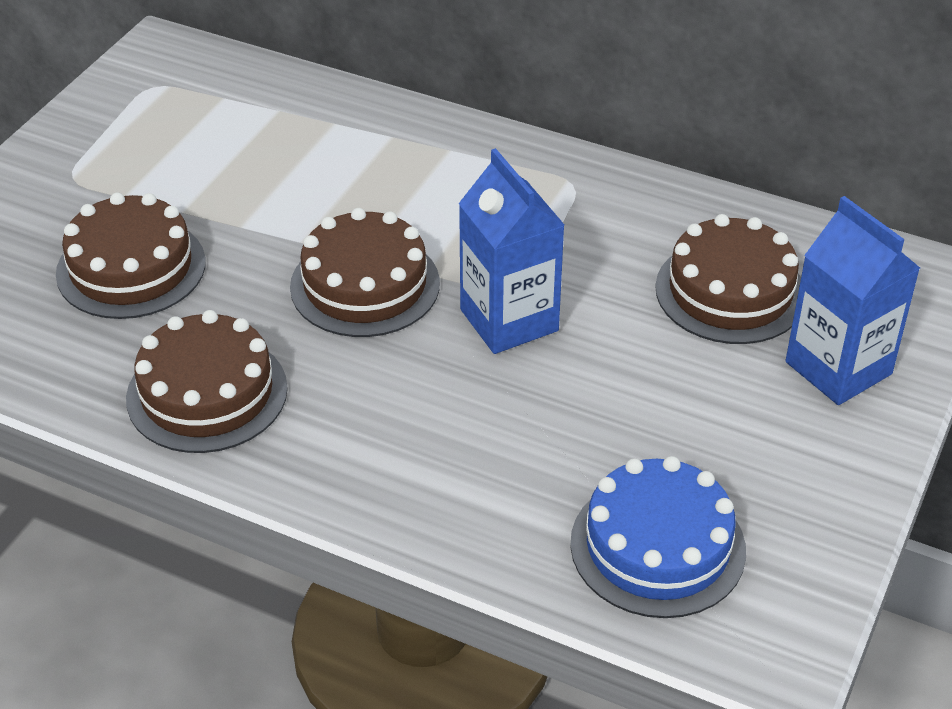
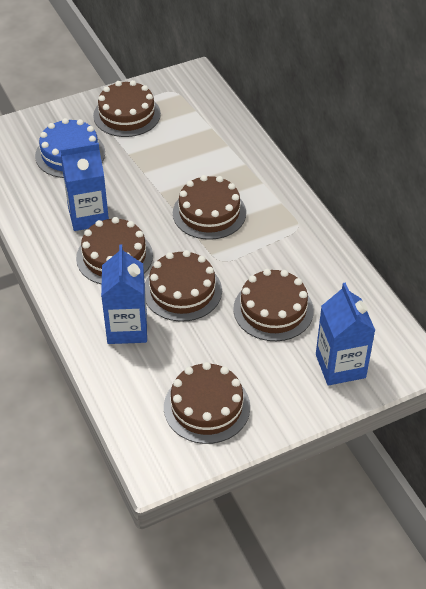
blue carton: 2 -> 3
brown cake: 4 -> 6

